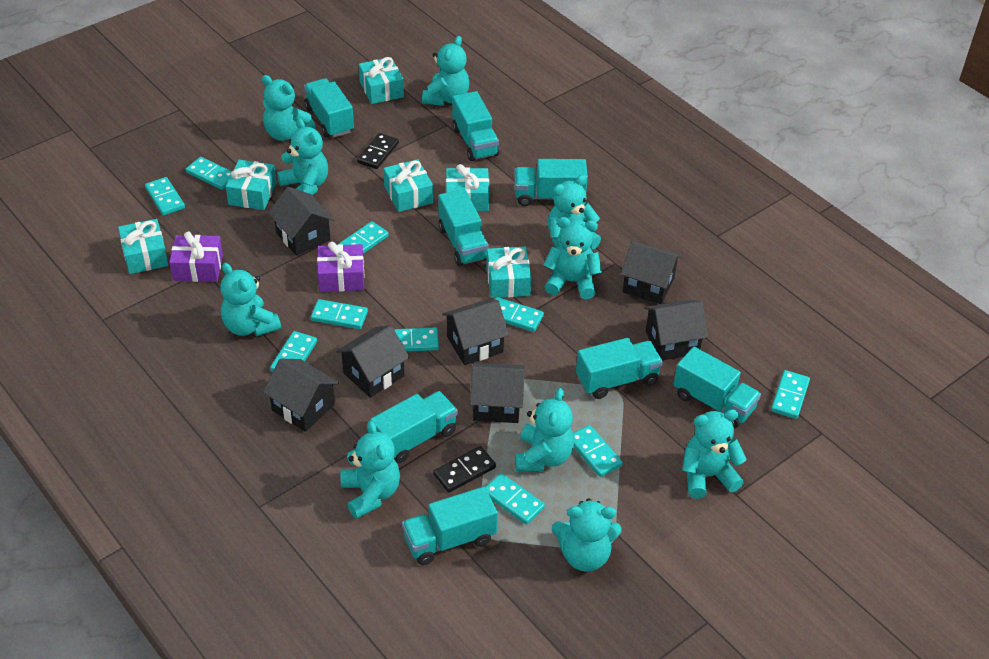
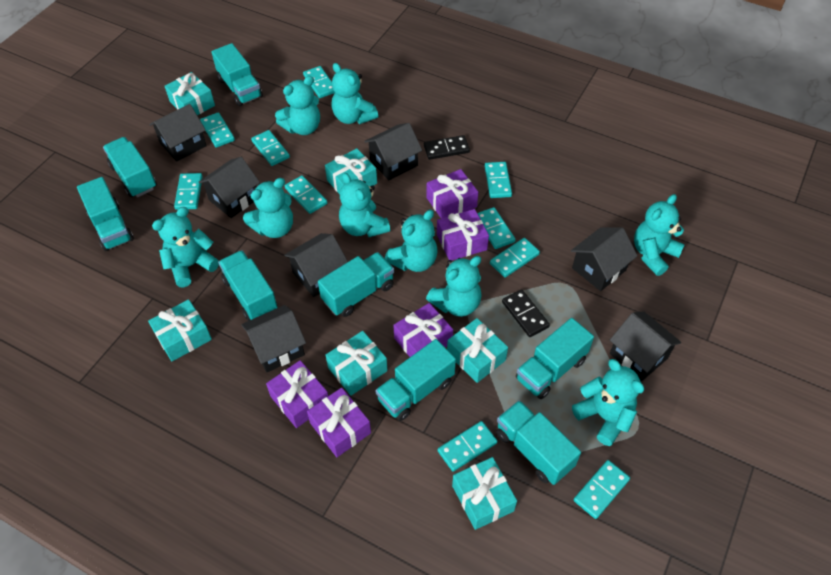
purple gift: 2 -> 5
turquoise teddy bear: 10 -> 9

